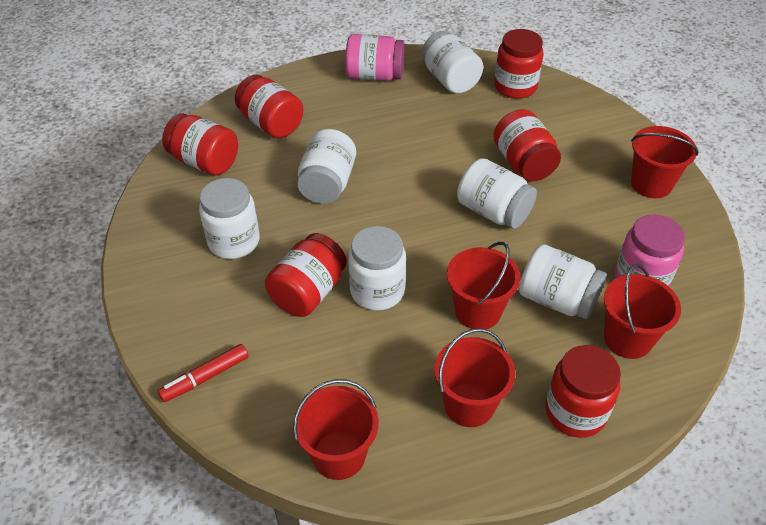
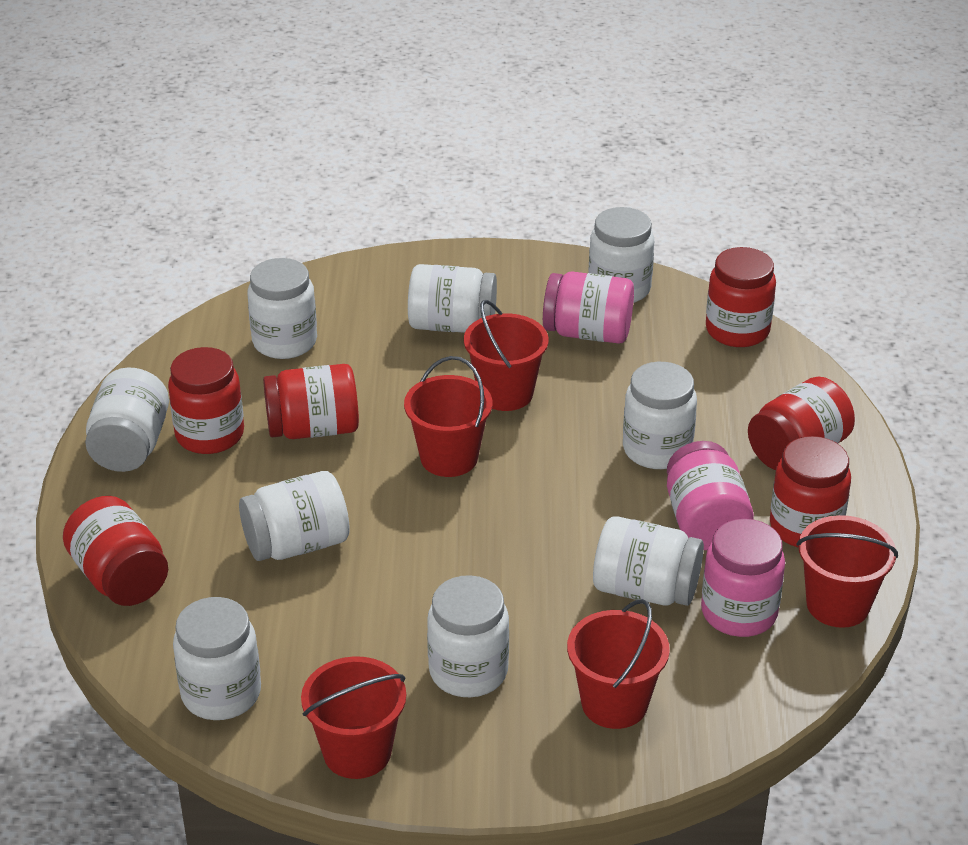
pink jar: 2 -> 3
red marker: 1 -> 0
white jar: 6 -> 9

